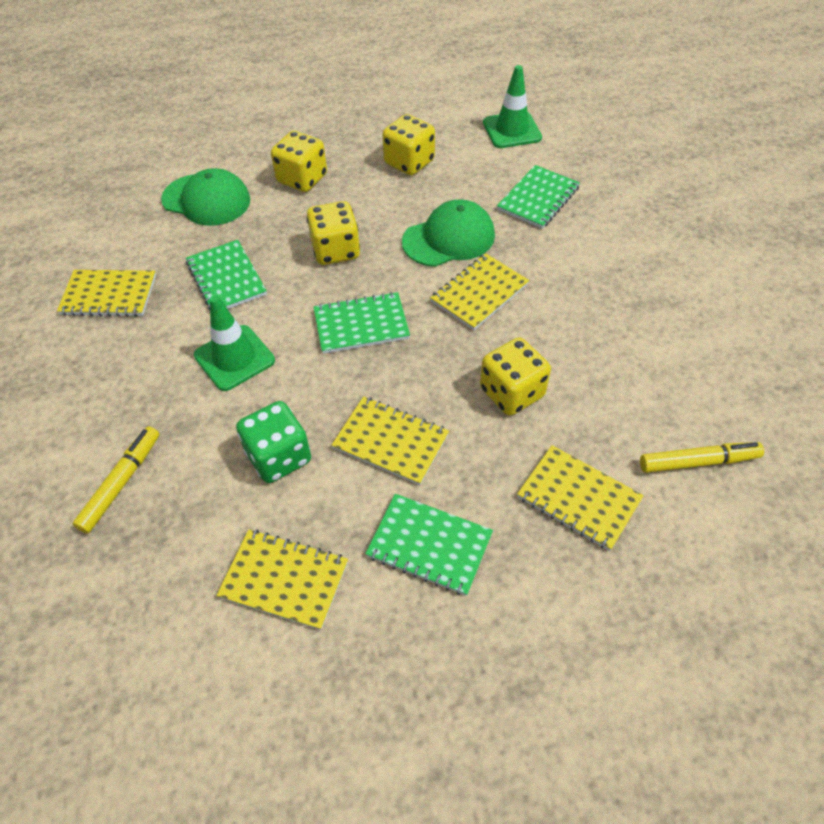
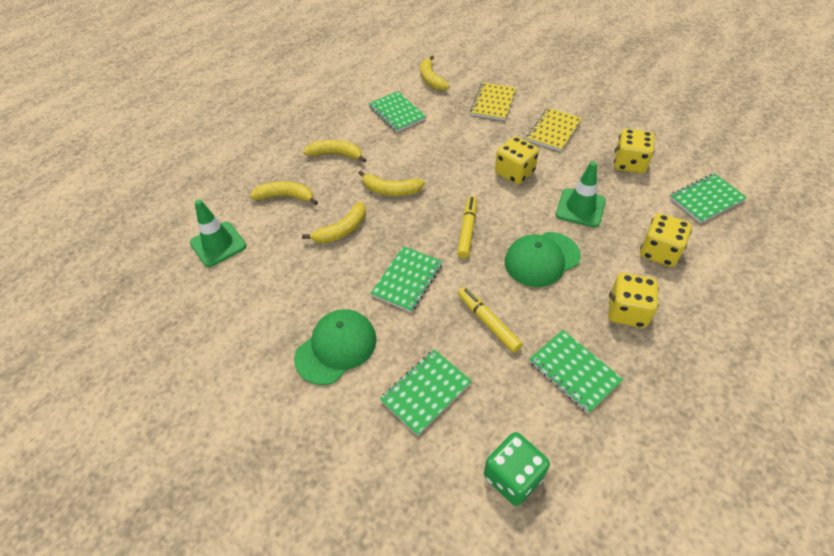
green notebook: 4 -> 5
yellow banana: 0 -> 5
yellow notebook: 5 -> 2

